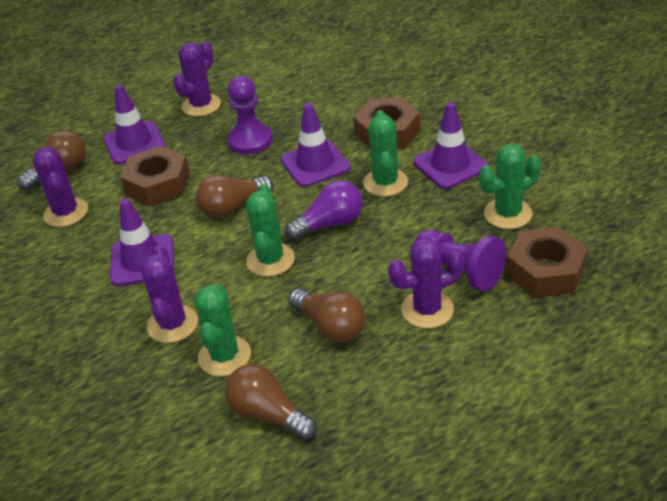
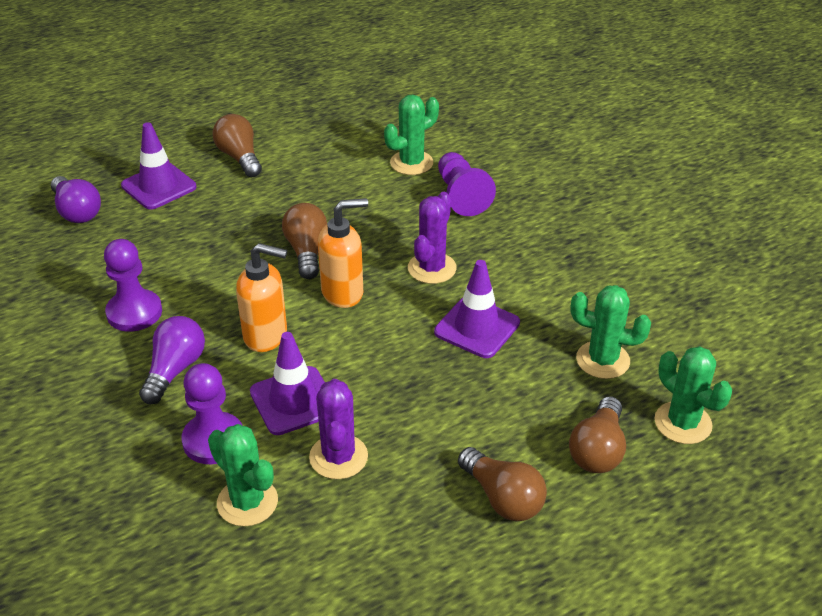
brown nut: 3 -> 0
orange soap dispenser: 0 -> 2
purple cactus: 4 -> 2
purple light bulb: 1 -> 2
purple pawn: 2 -> 3
purple traffic cone: 4 -> 3

